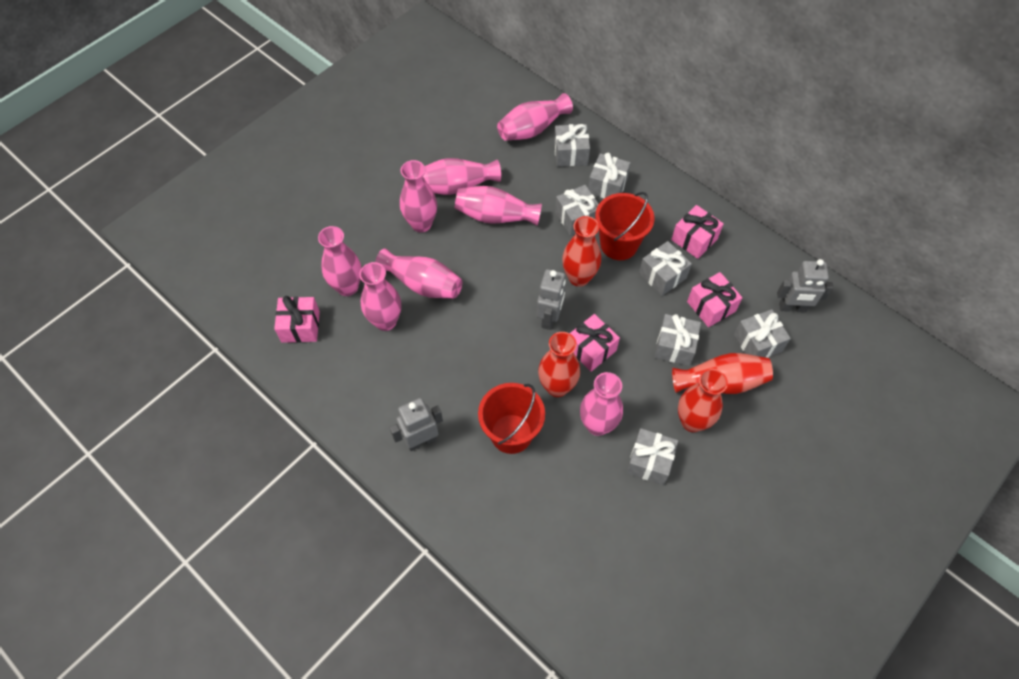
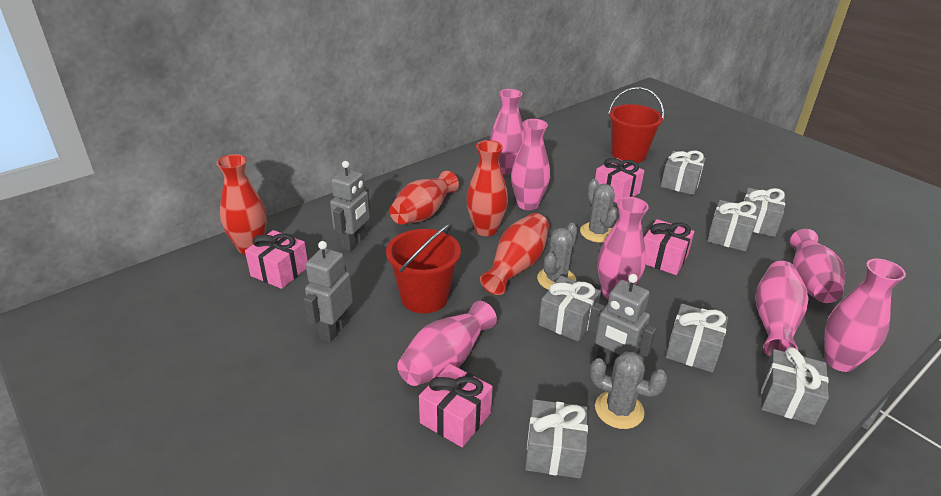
grey cactus: 0 -> 3
pink vase: 8 -> 7

